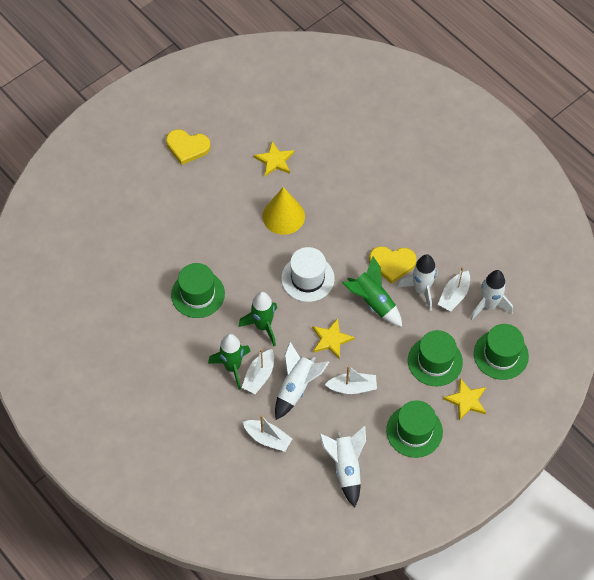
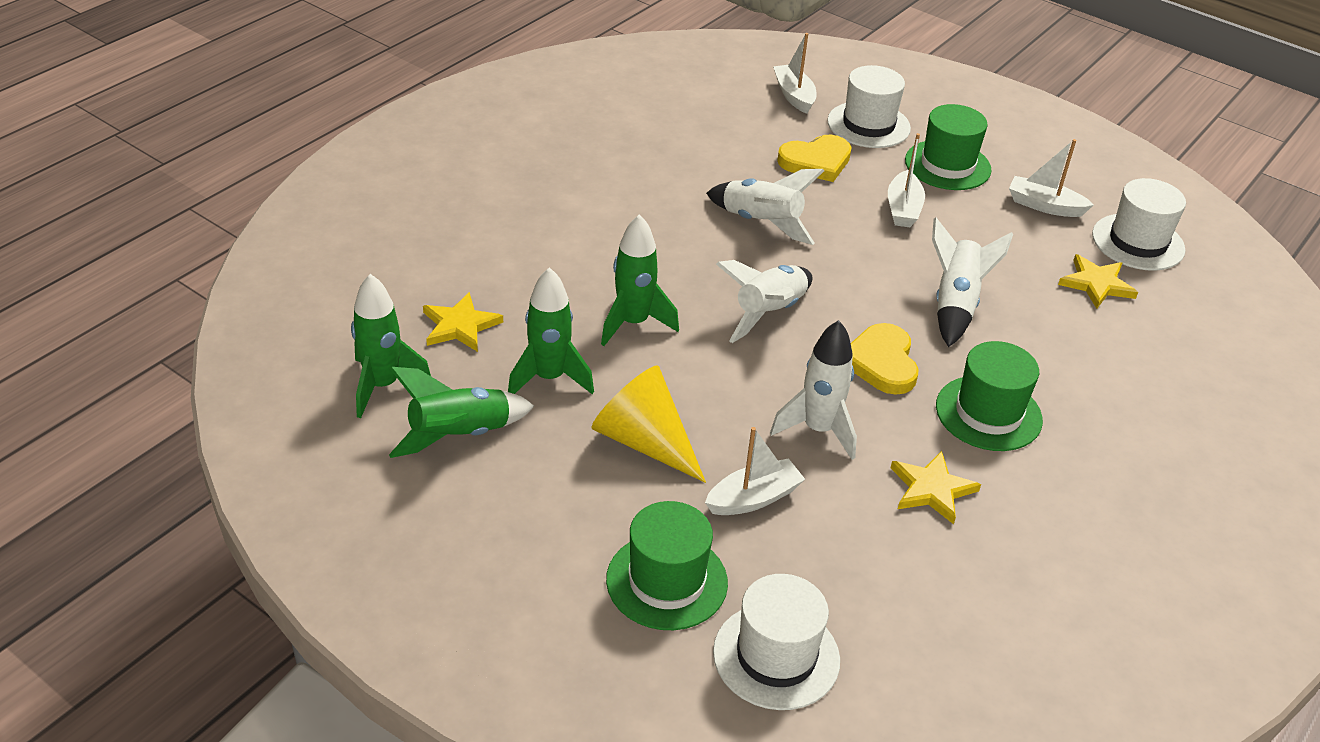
green hat: 4 -> 3
green rocket: 3 -> 4
white hat: 1 -> 3

